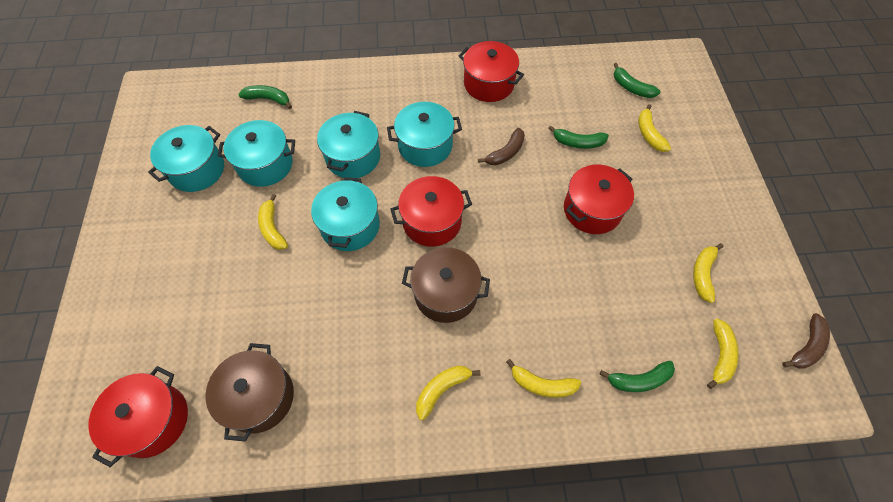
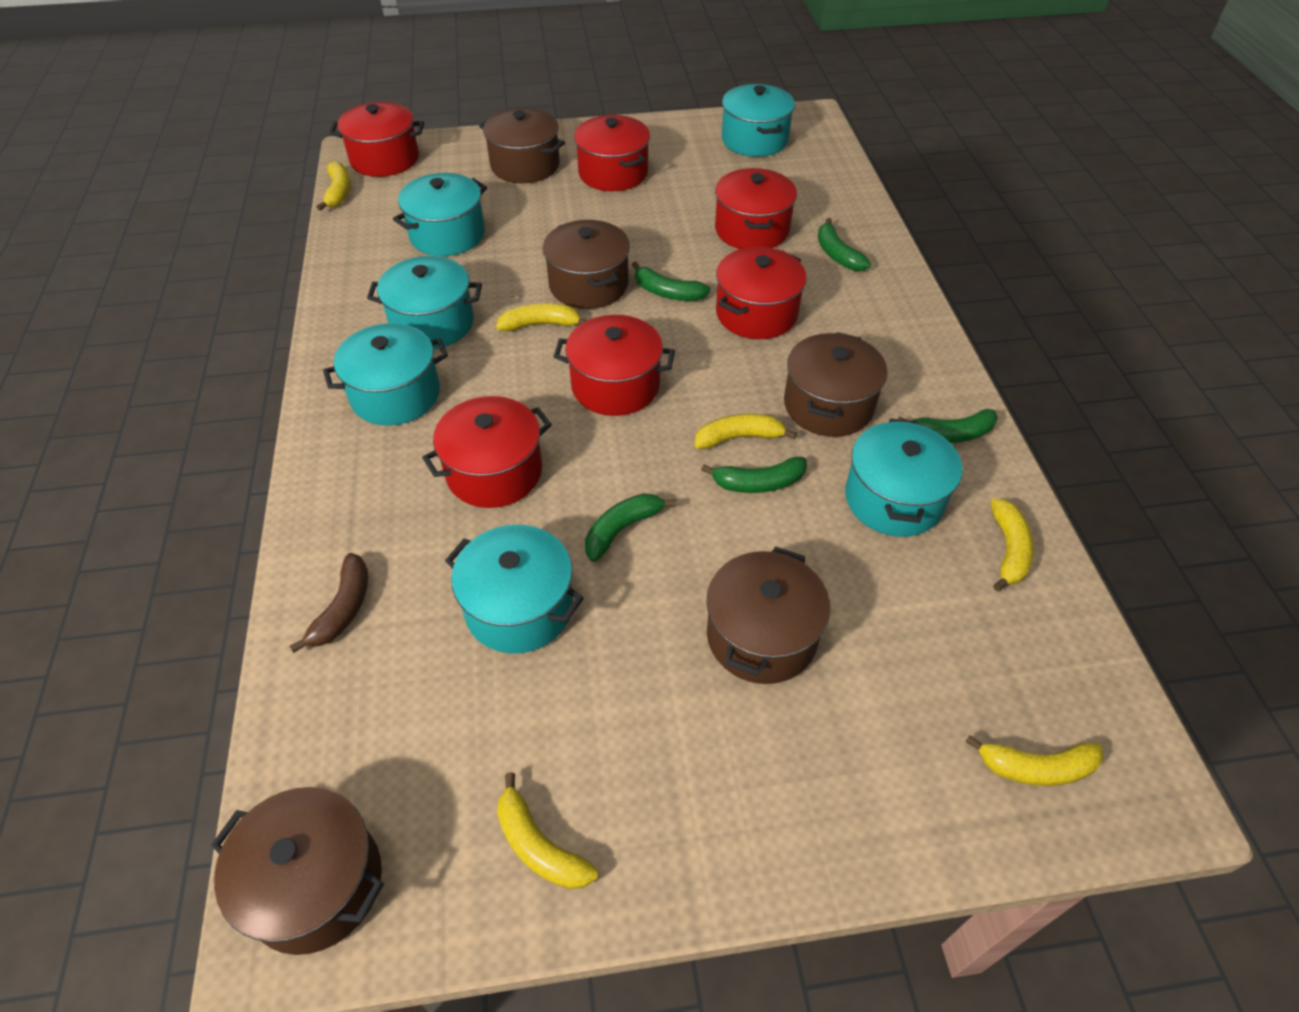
brown banana: 2 -> 1
brown pot: 2 -> 5
green banana: 4 -> 5
red pot: 4 -> 6
turquoise pot: 5 -> 6

